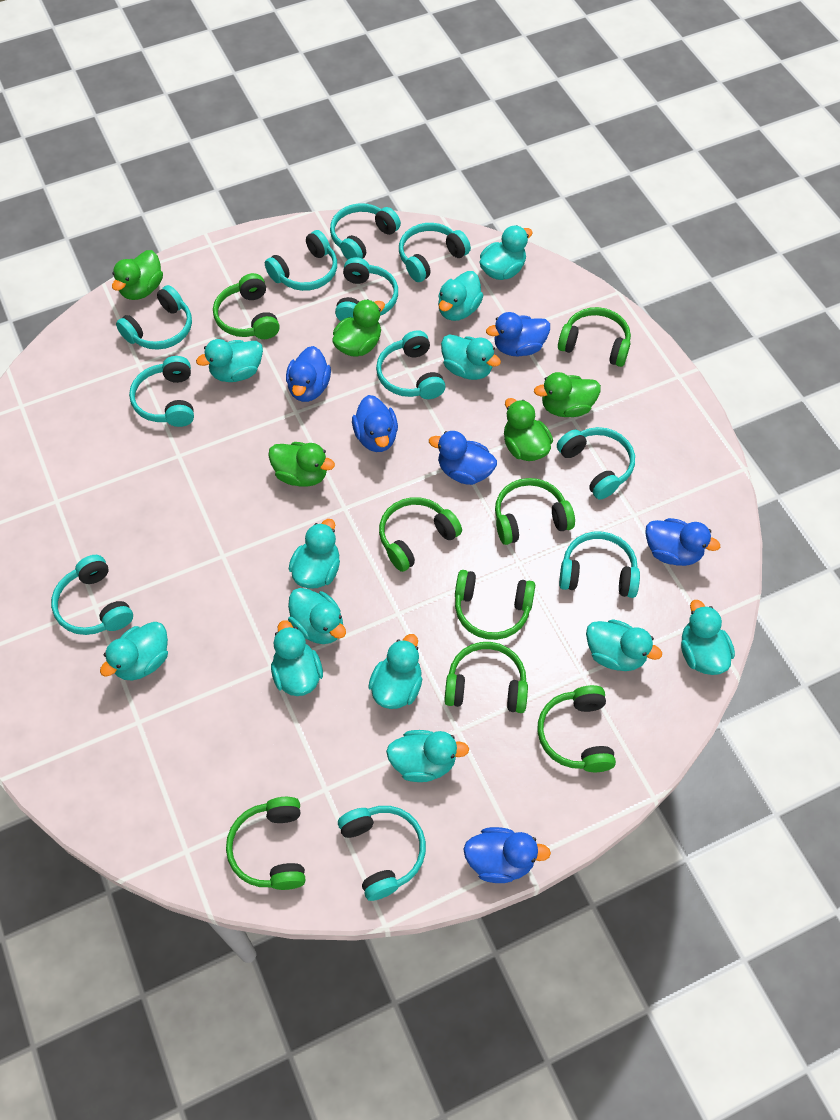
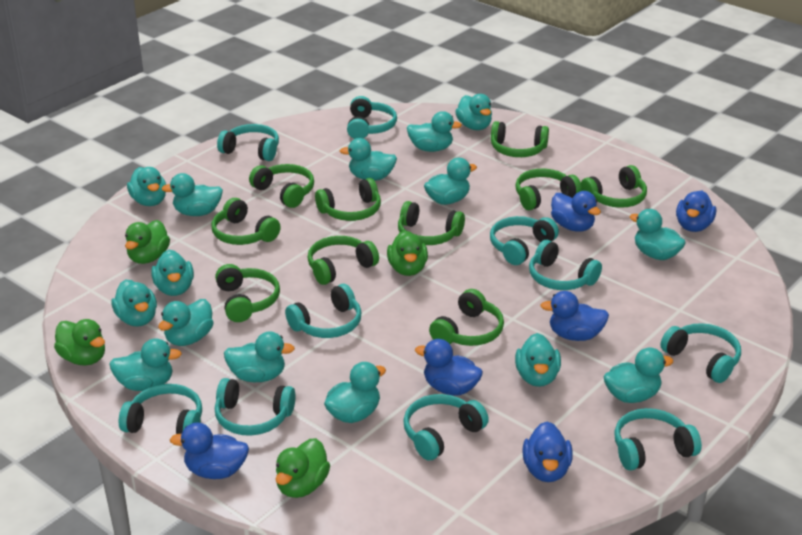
green duck: 5 -> 4
green headphones: 8 -> 10
turquoise duck: 12 -> 15
turquoise headphones: 11 -> 10

